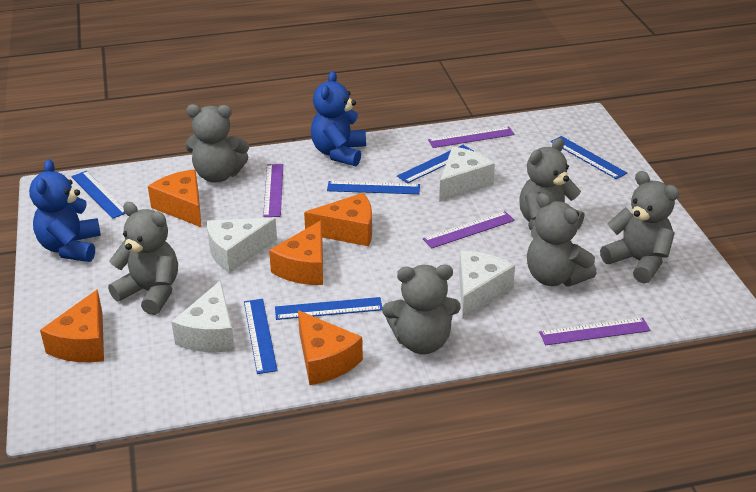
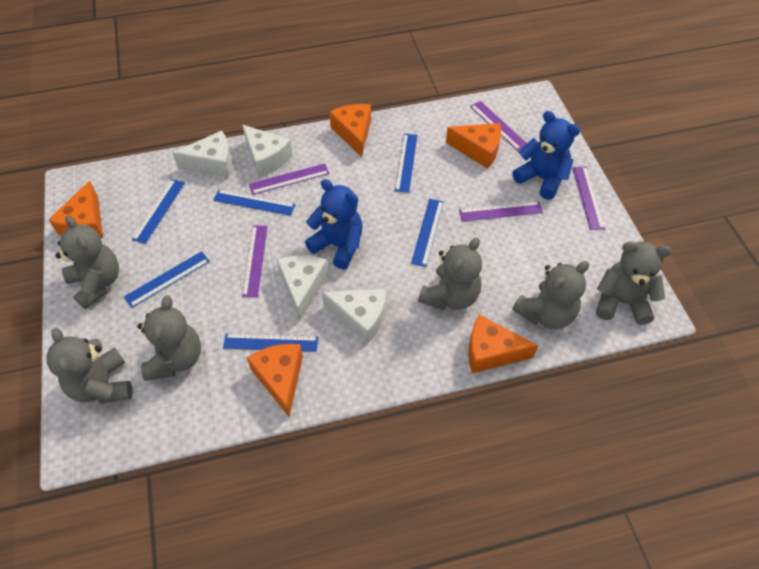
purple ruler: 4 -> 5

